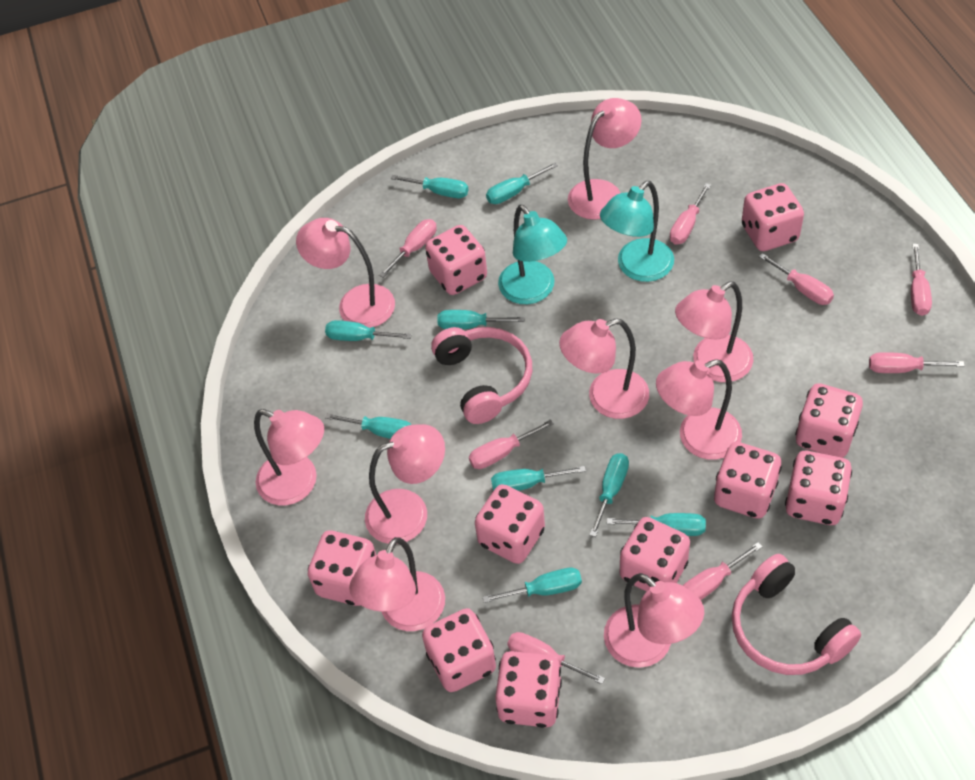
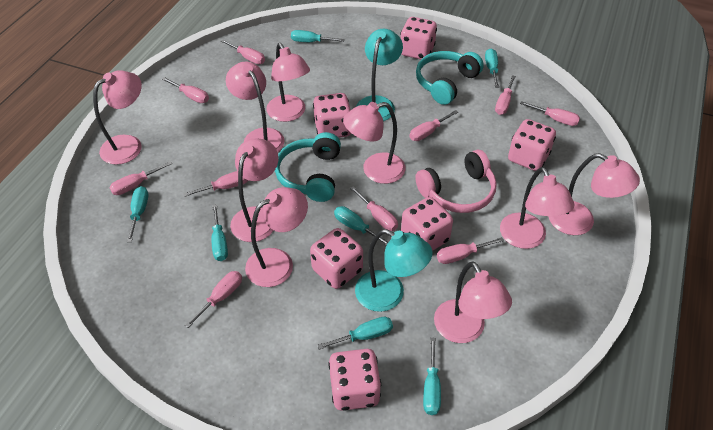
pink dice: 10 -> 6
pink headphones: 2 -> 1
pink screwdriver: 8 -> 10
turquoise headphones: 0 -> 2
turquoise screwdriver: 9 -> 7

